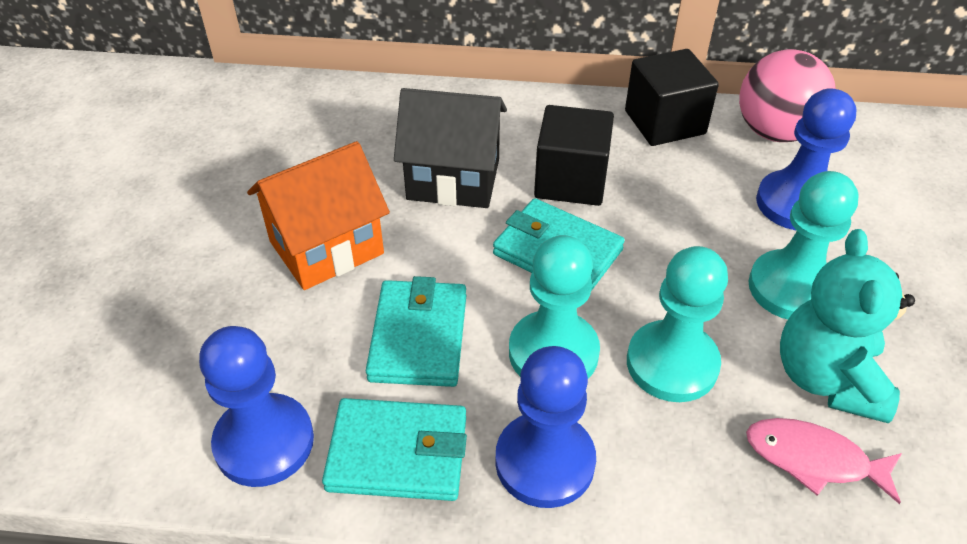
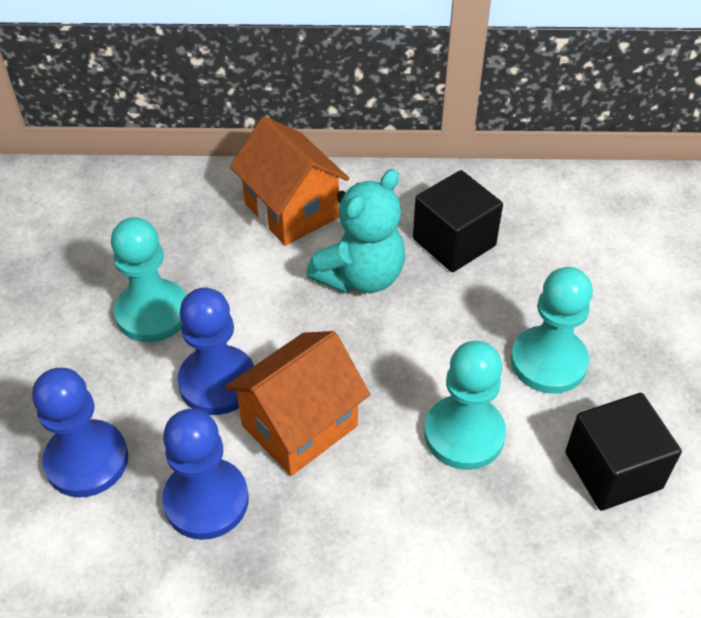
black house: 1 -> 0
orange house: 1 -> 2
pink ball: 1 -> 0
pink fish: 1 -> 0
turquoise wallet: 3 -> 0

